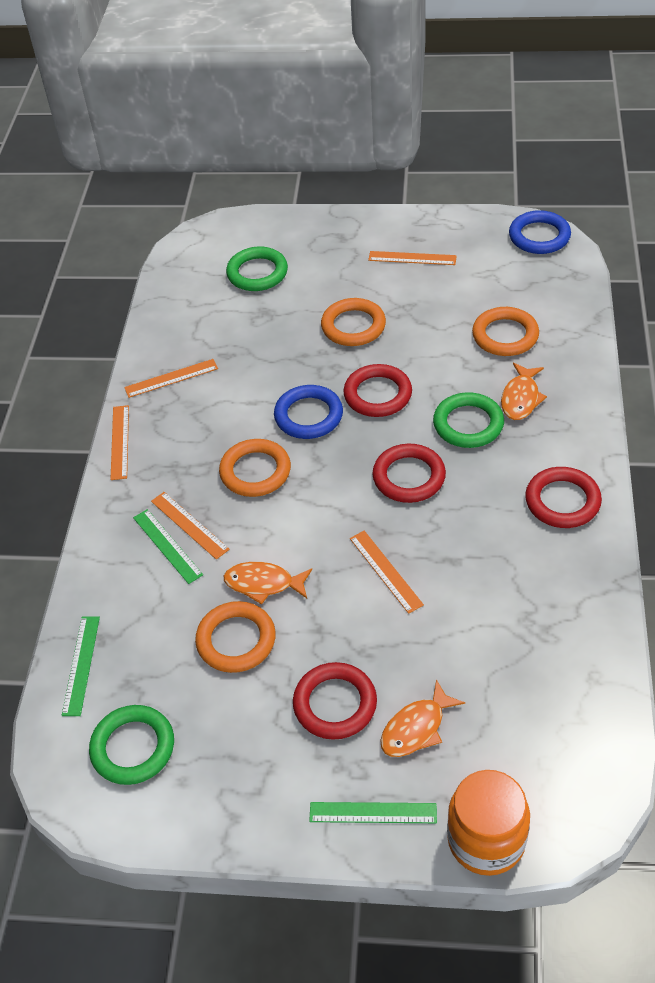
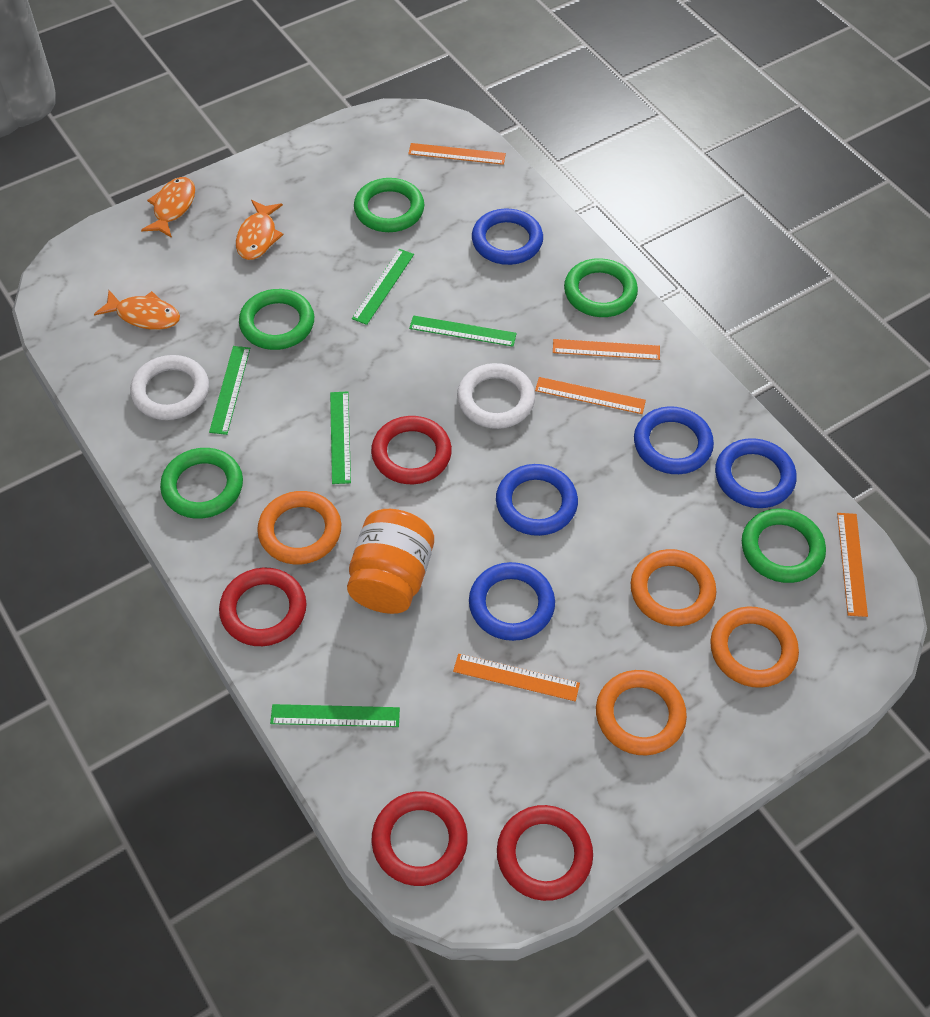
blue ring: 2 -> 5
green ring: 3 -> 5
green ruler: 3 -> 5
white ring: 0 -> 2

